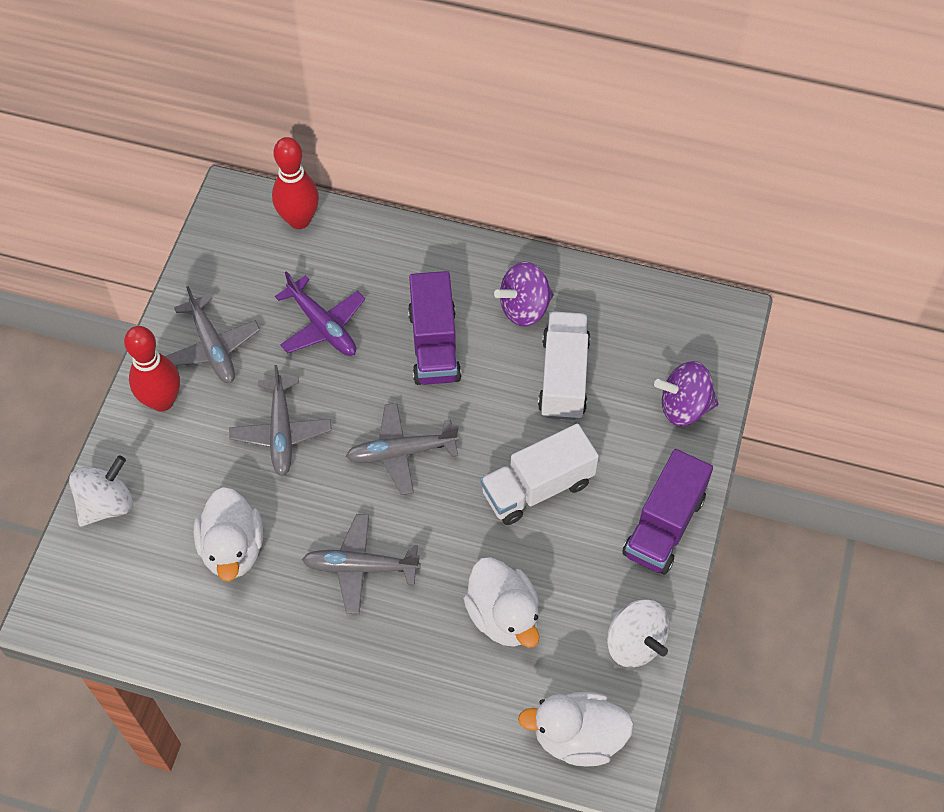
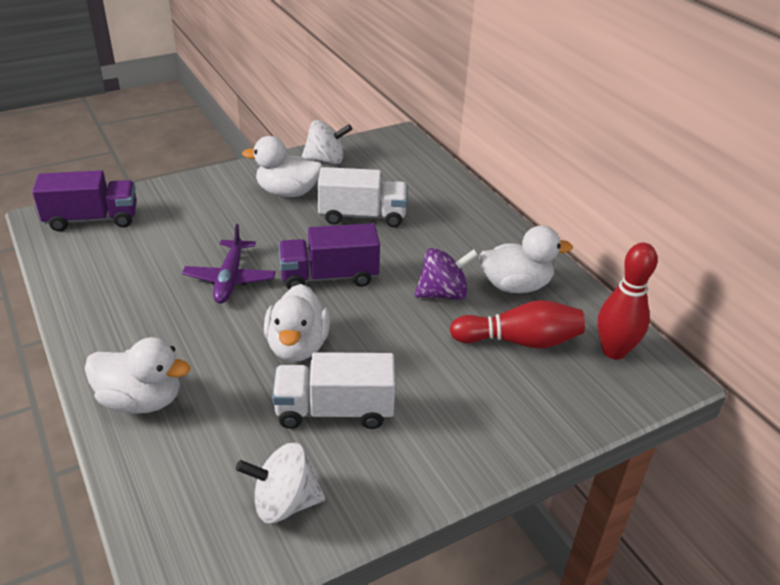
grey plane: 4 -> 0
purple spinning top: 2 -> 1
white duck: 3 -> 4

